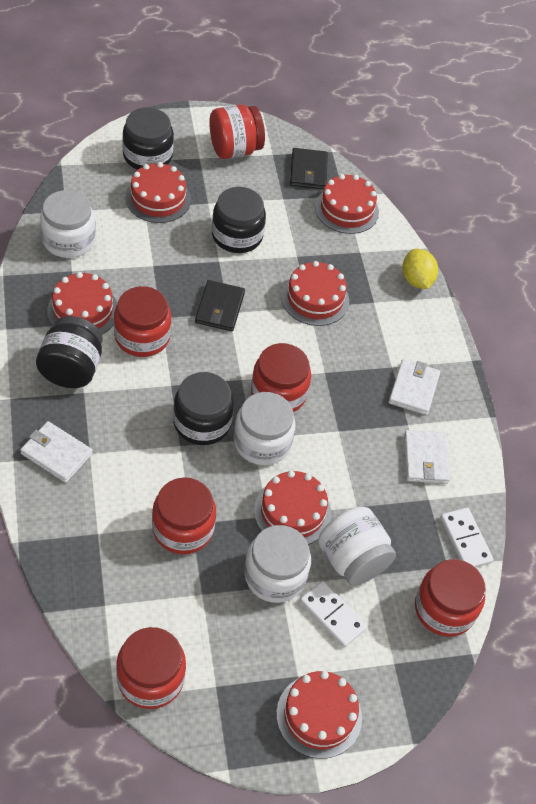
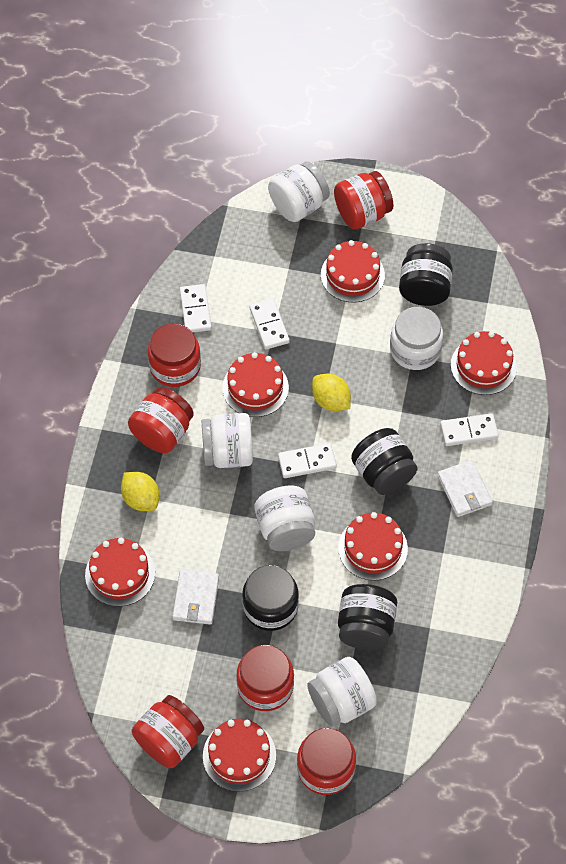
black wallet: 2 -> 0
white domino: 2 -> 4
white jar: 4 -> 5
white wallet: 3 -> 2
yellow lemon: 1 -> 2

